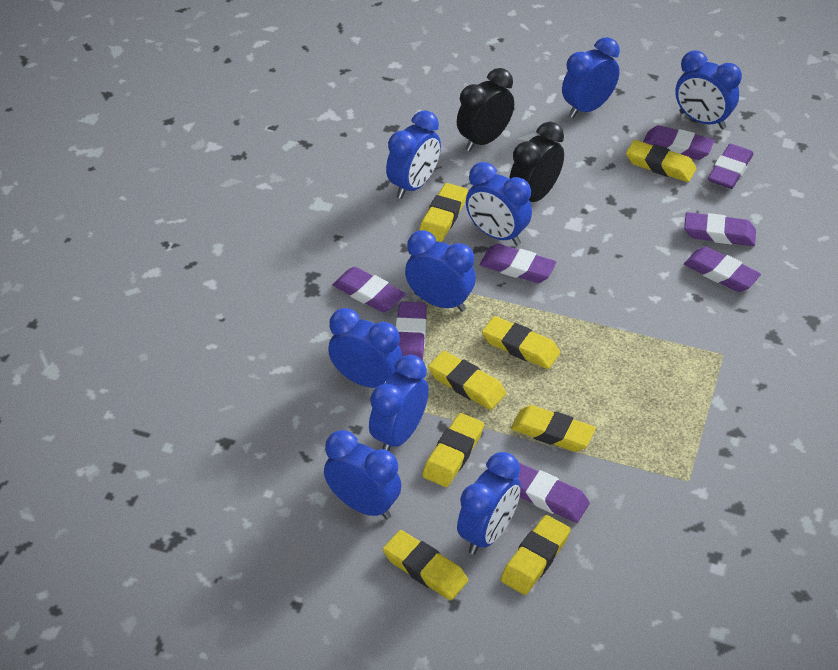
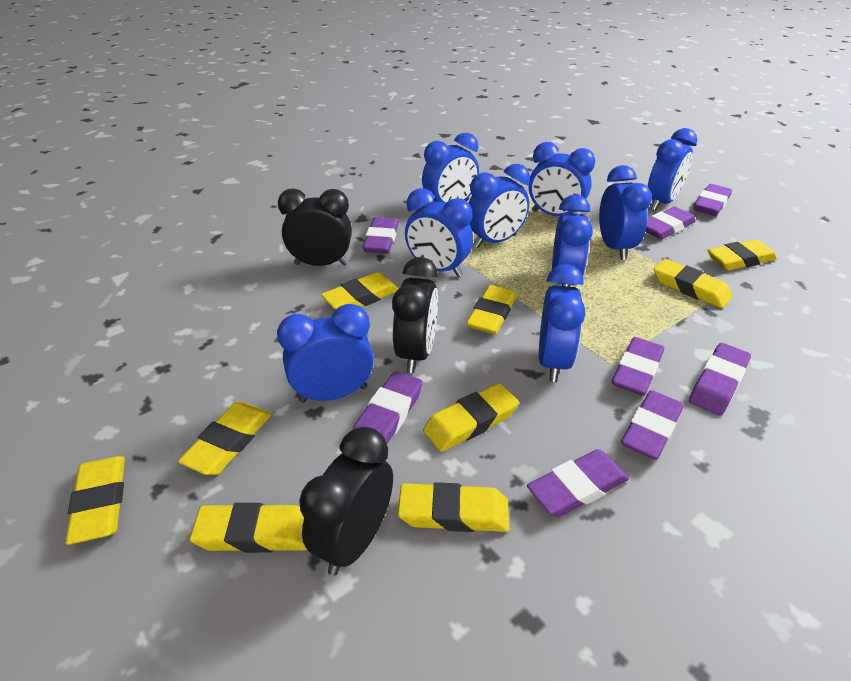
black clock: 2 -> 3
yellow eraser: 8 -> 9

